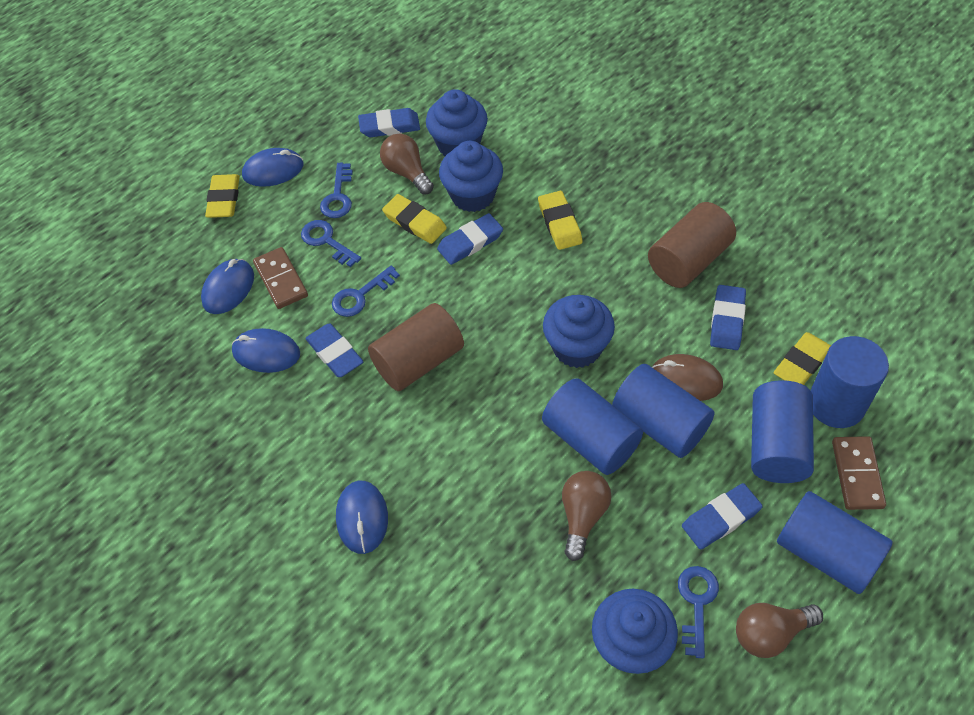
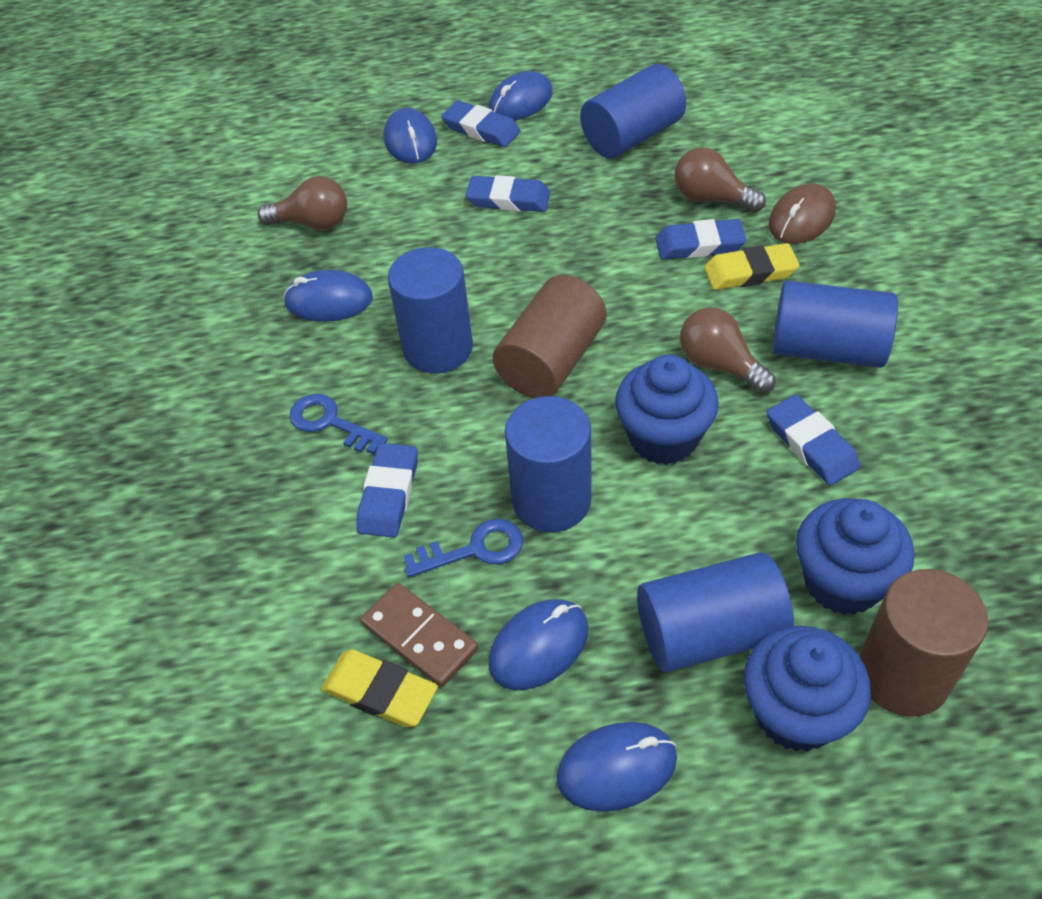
blue cupcake: 4 -> 3
blue key: 4 -> 2
blue mouse: 4 -> 5
brown domino: 2 -> 1
yellow eraser: 4 -> 2

